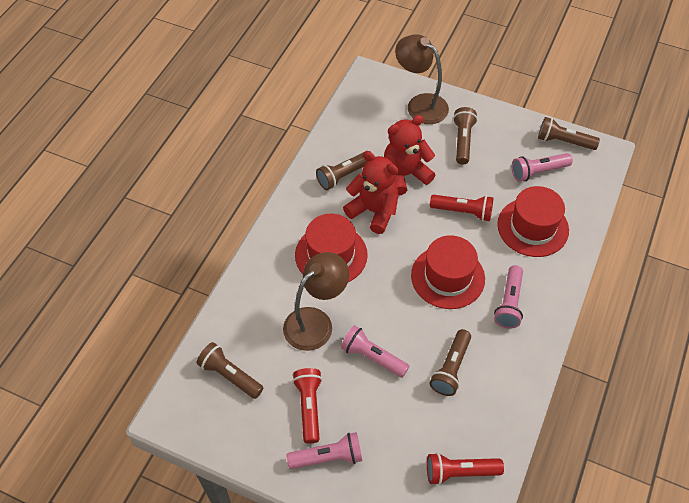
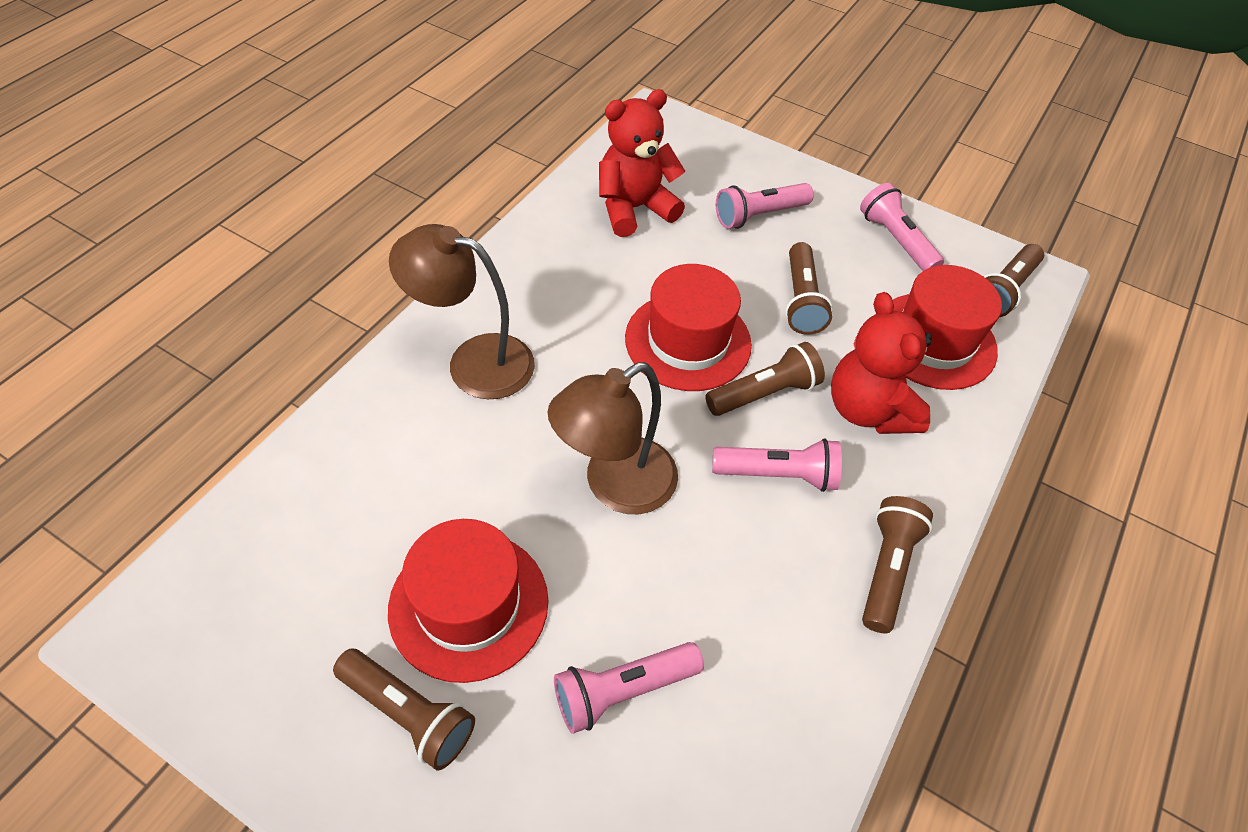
red flashlight: 3 -> 0

